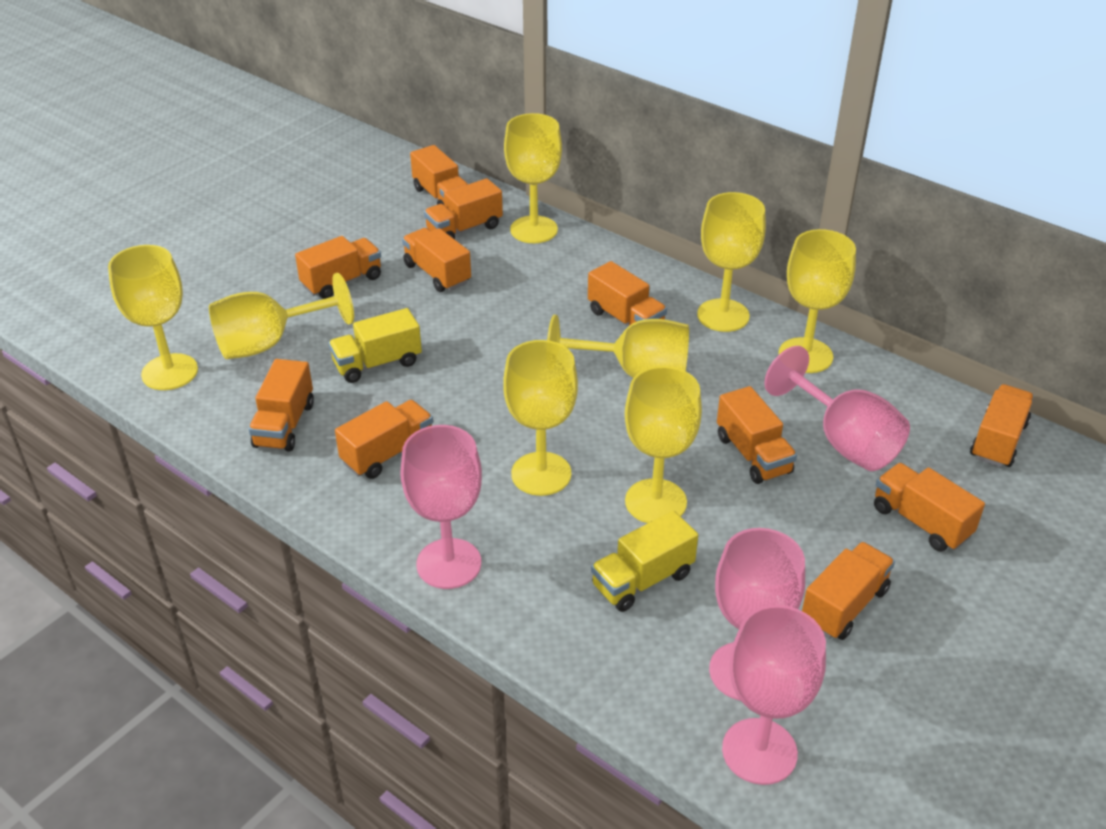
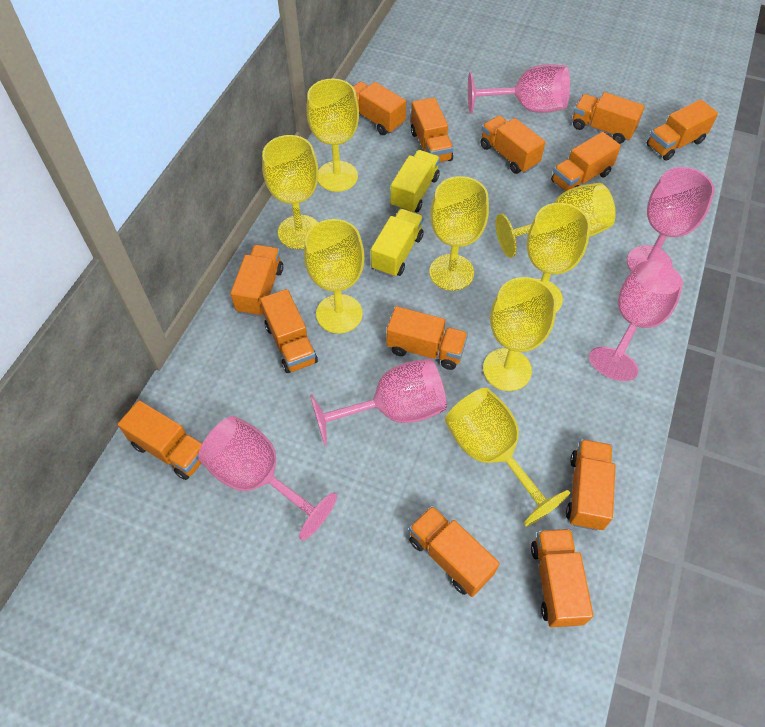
orange truck: 11 -> 13
pink goblet: 4 -> 5

